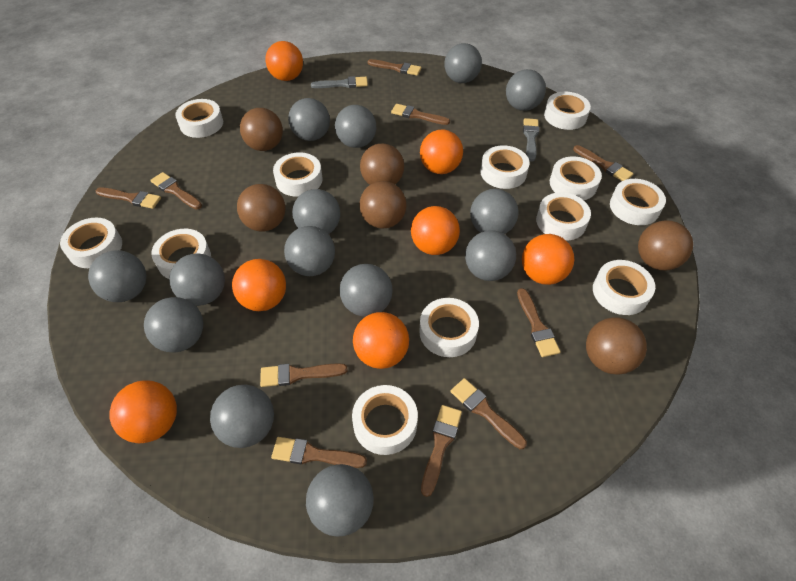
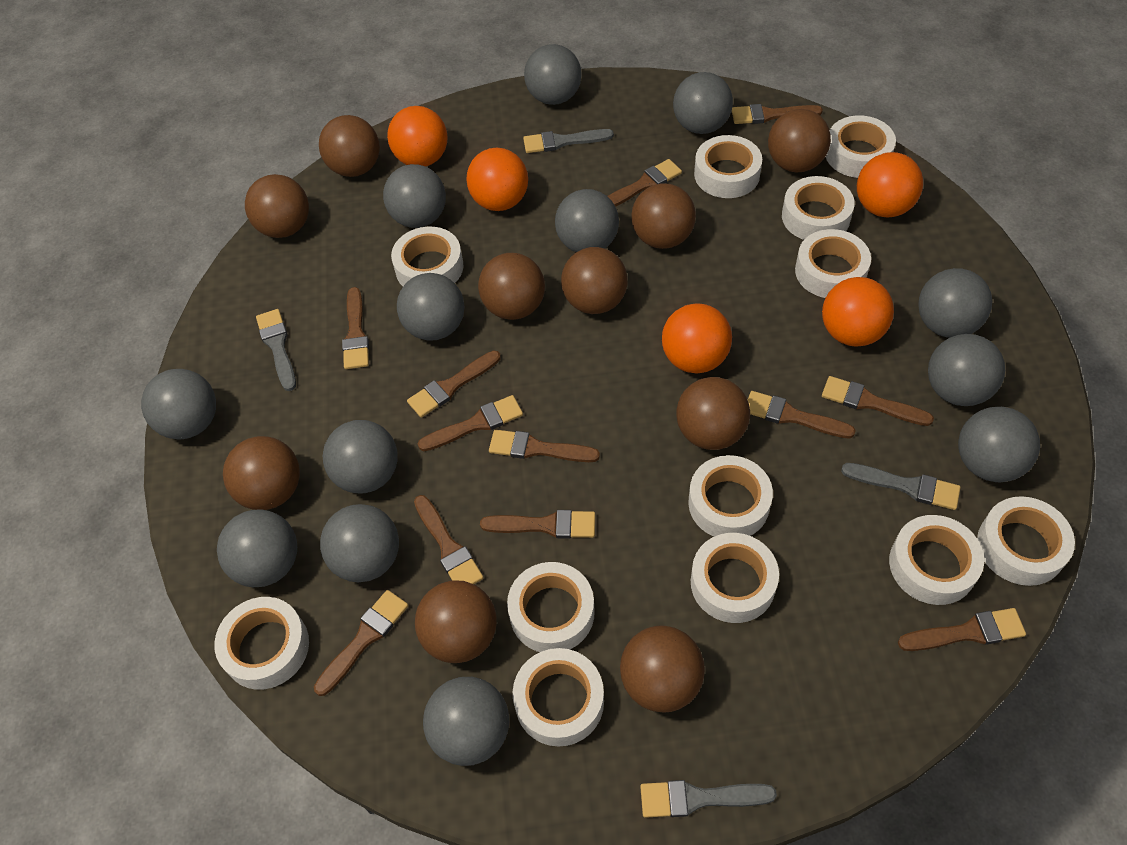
brown ball: 6 -> 10
brown brush: 10 -> 12
grey ball: 14 -> 13
grey brush: 2 -> 4
orange ball: 7 -> 5

